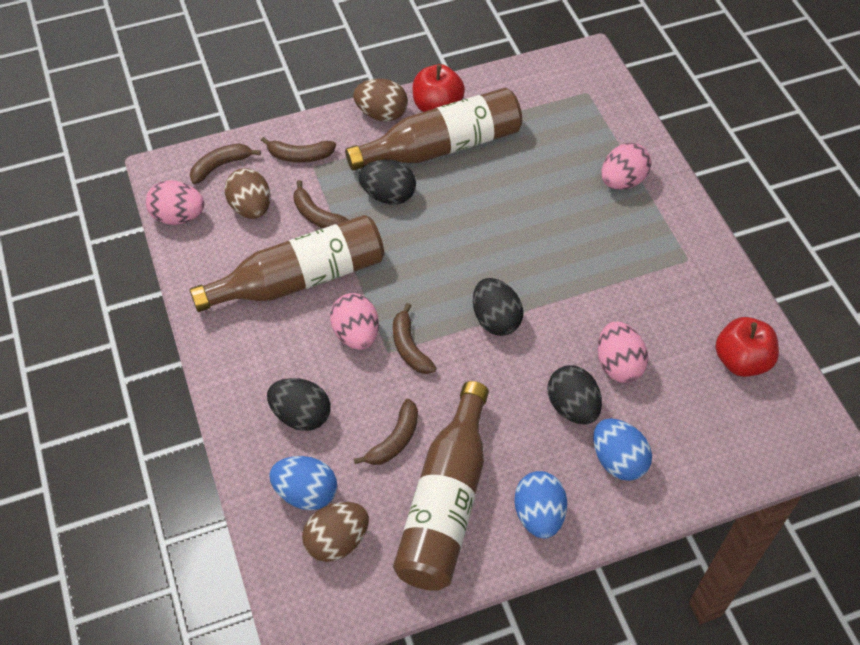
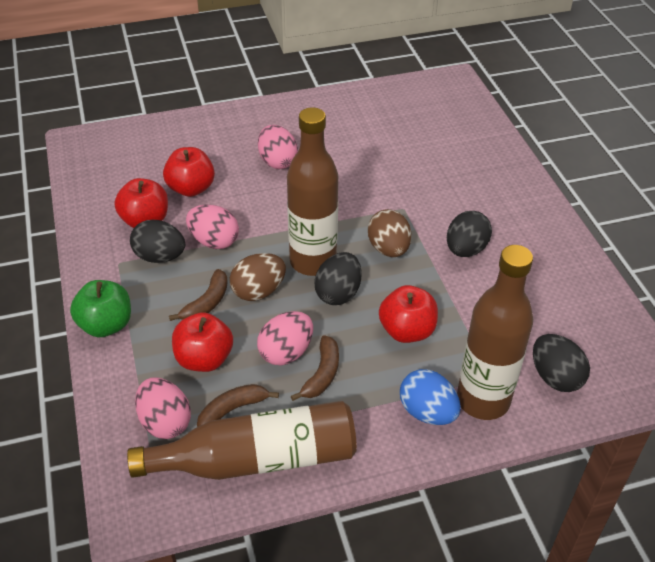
blue egg: 3 -> 1
brown banana: 5 -> 3
brown egg: 3 -> 2
green apple: 0 -> 1
red apple: 2 -> 4

